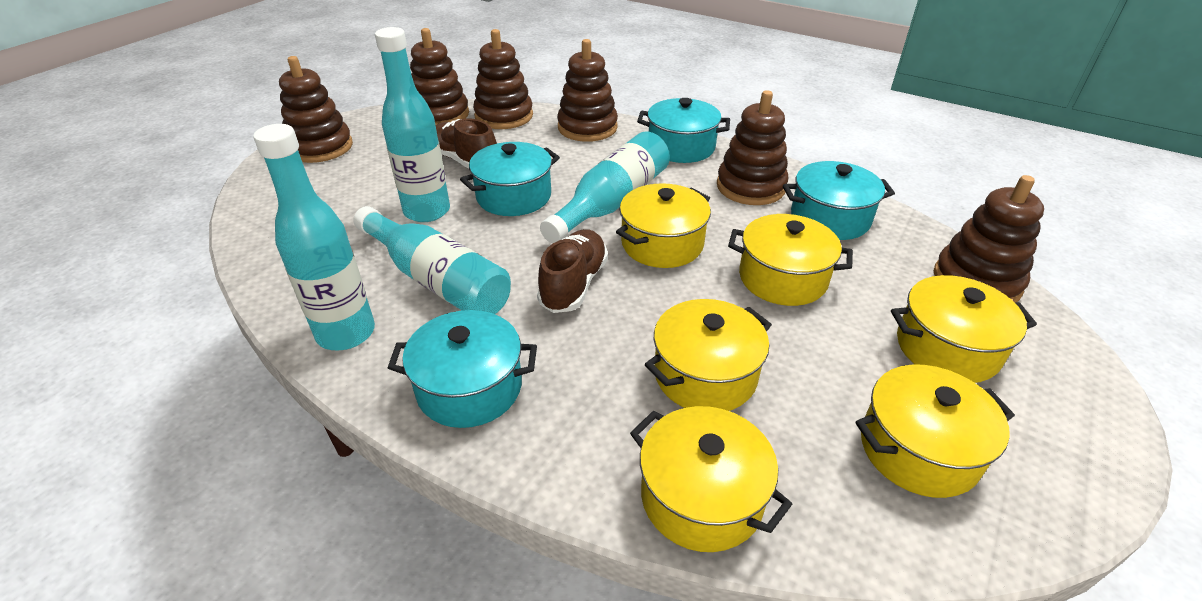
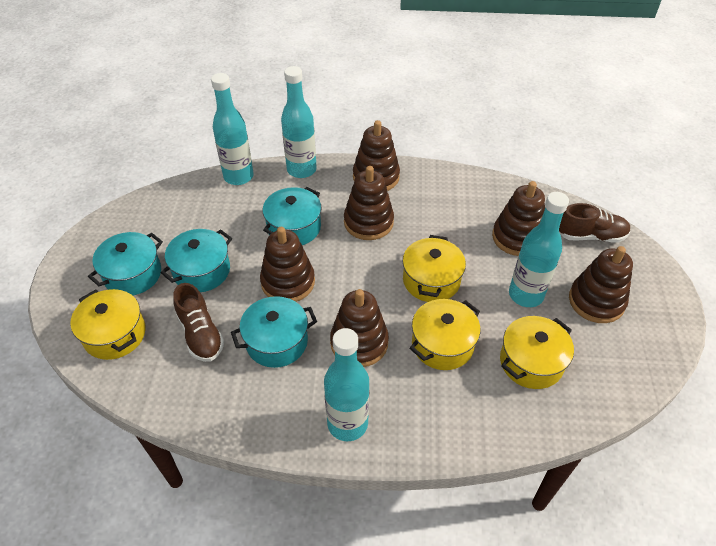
yellow pot: 6 -> 4

